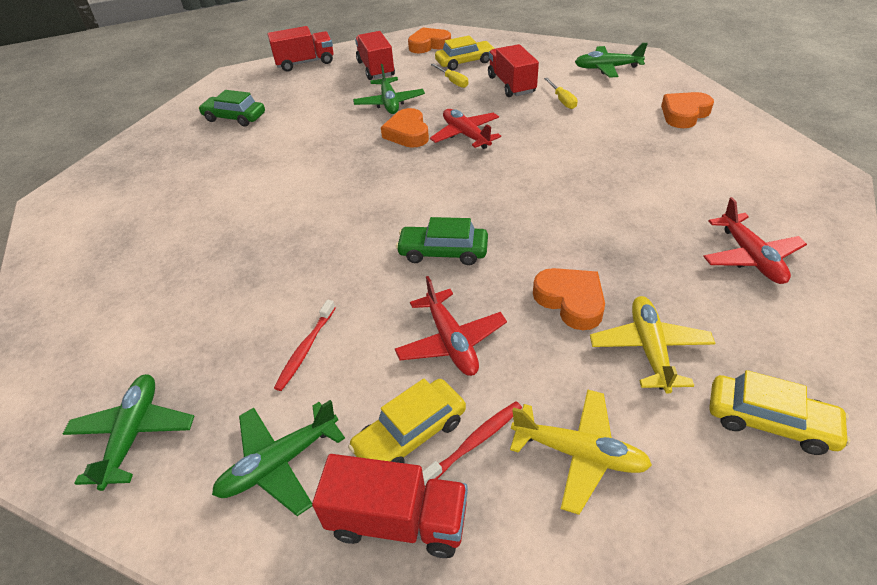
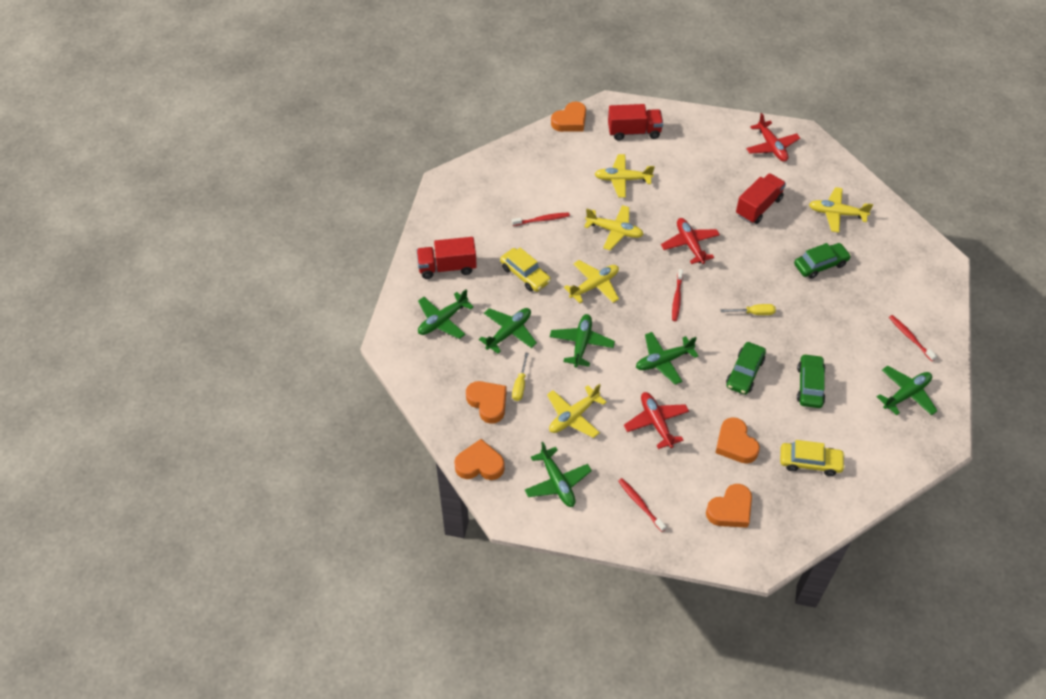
green car: 2 -> 3
green plane: 4 -> 6
orange heart: 4 -> 5
red toothbrush: 2 -> 4
red truck: 4 -> 3
yellow car: 3 -> 2
yellow plane: 2 -> 5

